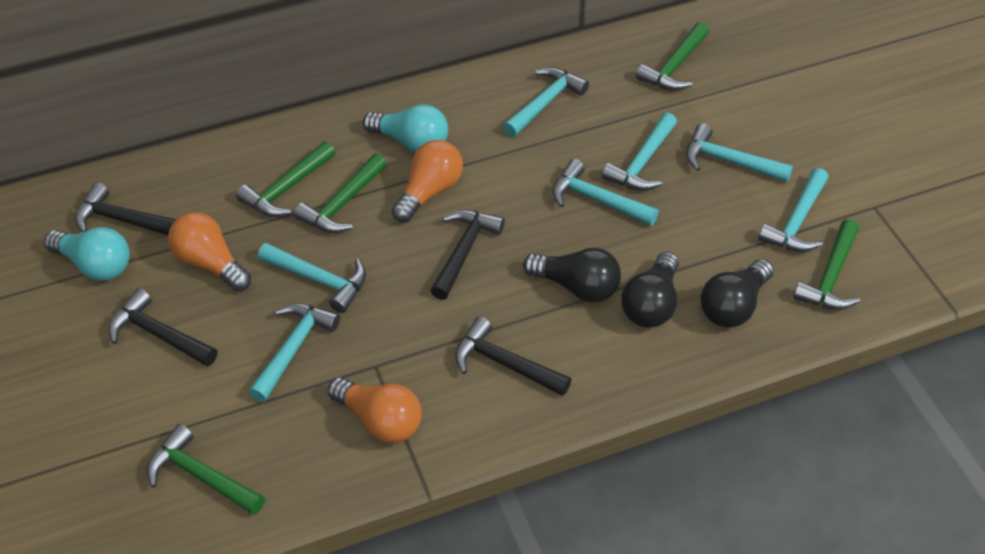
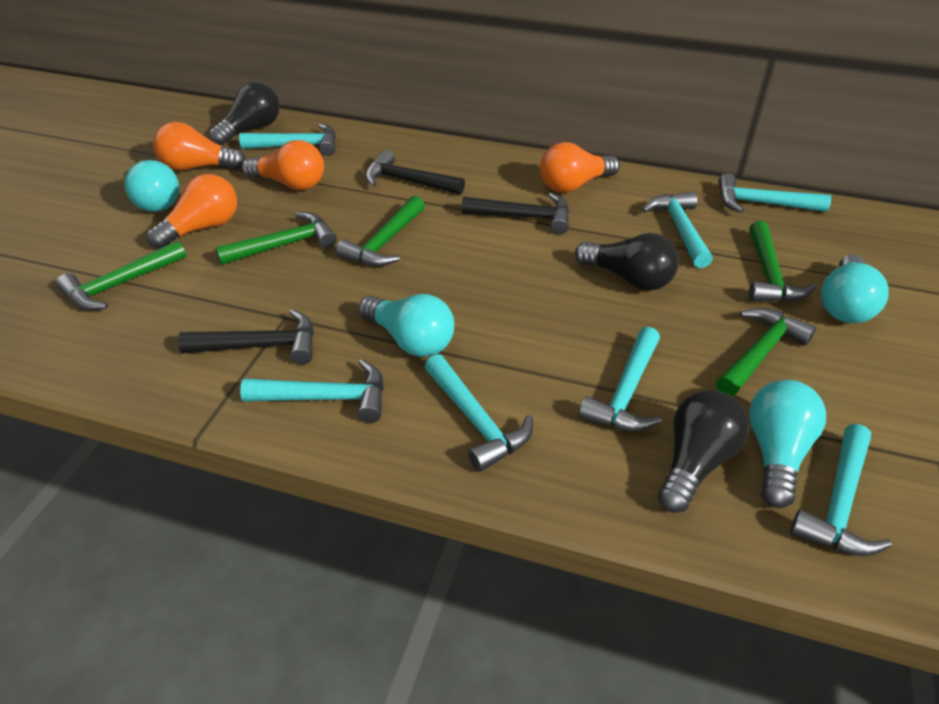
black hammer: 4 -> 3
orange light bulb: 3 -> 4
turquoise light bulb: 2 -> 4

